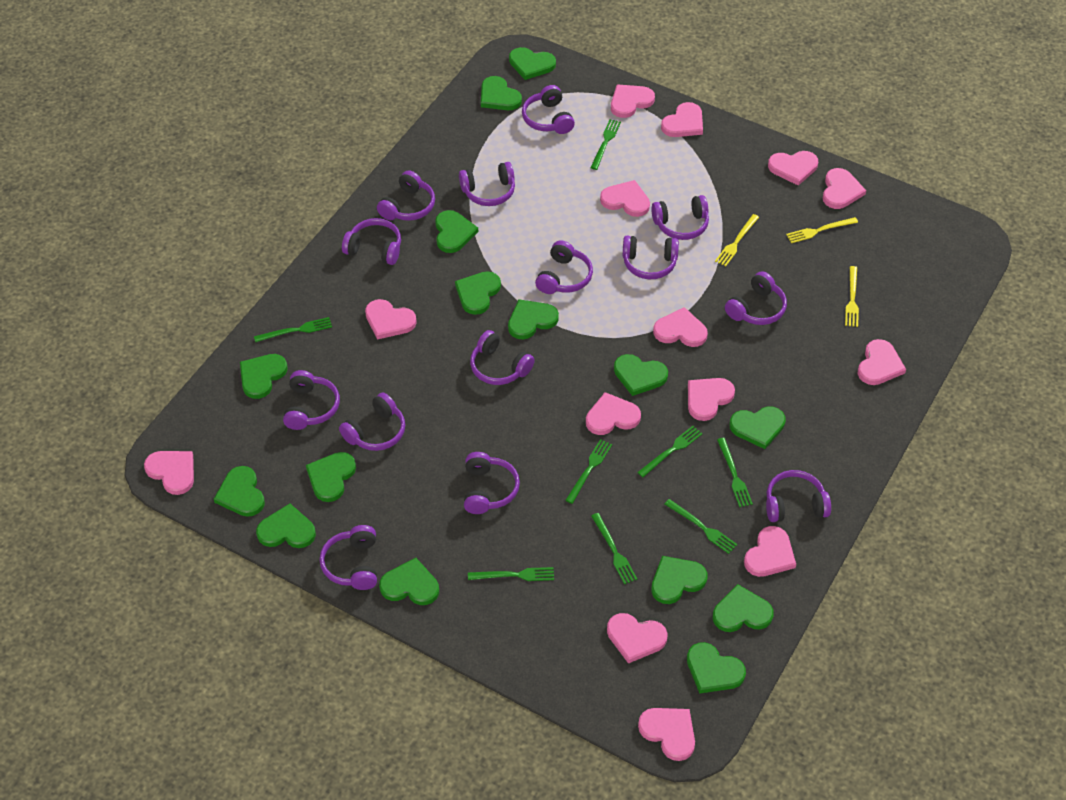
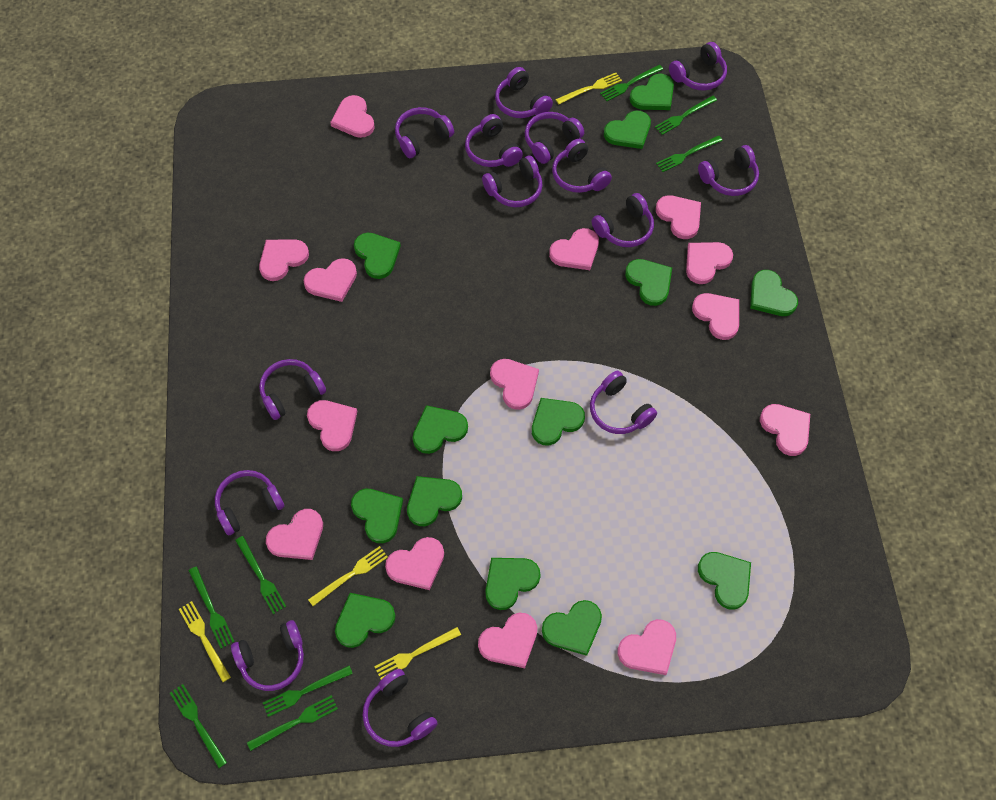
green heart: 15 -> 13
yellow fork: 3 -> 4

